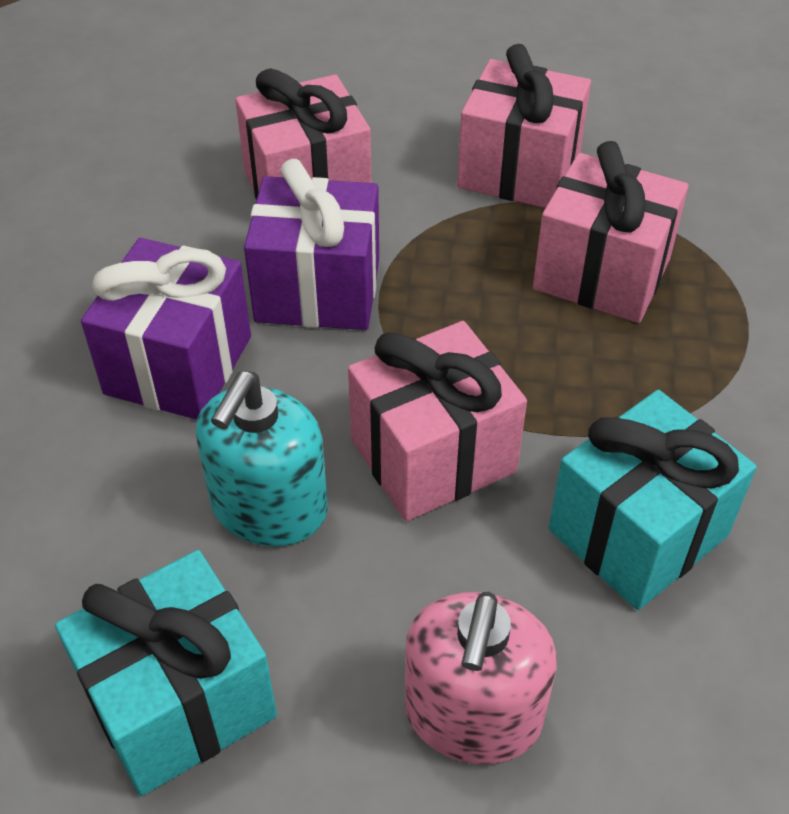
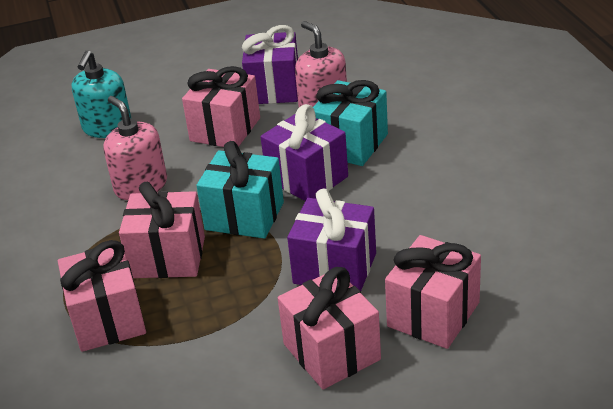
pink gift: 4 -> 5
pink soap dispenser: 1 -> 2
purple gift: 2 -> 3

